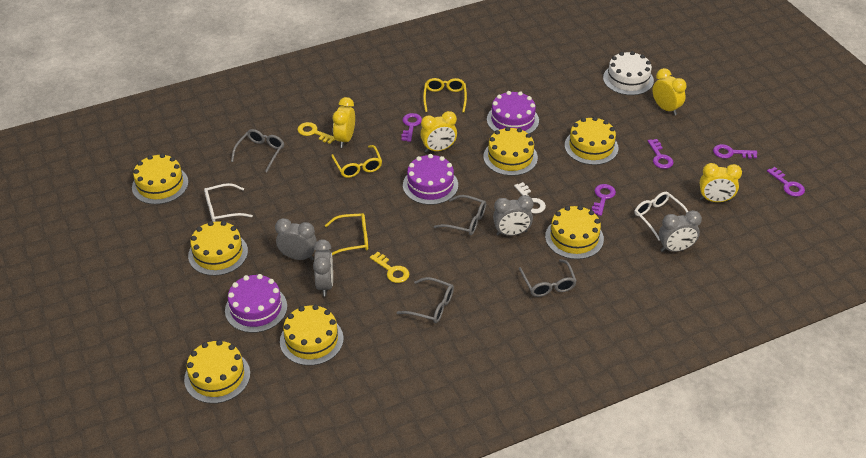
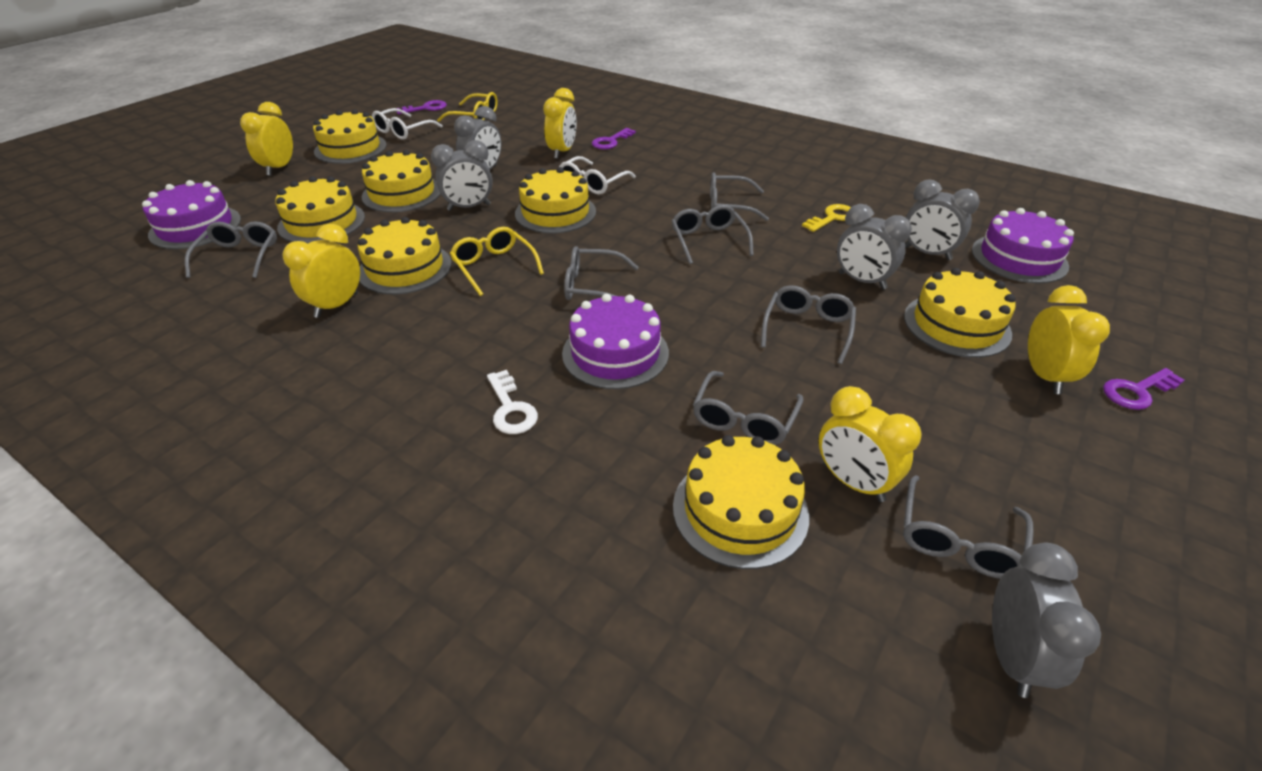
grey clock: 4 -> 5
grey glasses: 4 -> 7
purple key: 5 -> 3
white cake: 1 -> 0
yellow clock: 4 -> 5
yellow glasses: 3 -> 2
yellow key: 2 -> 1

